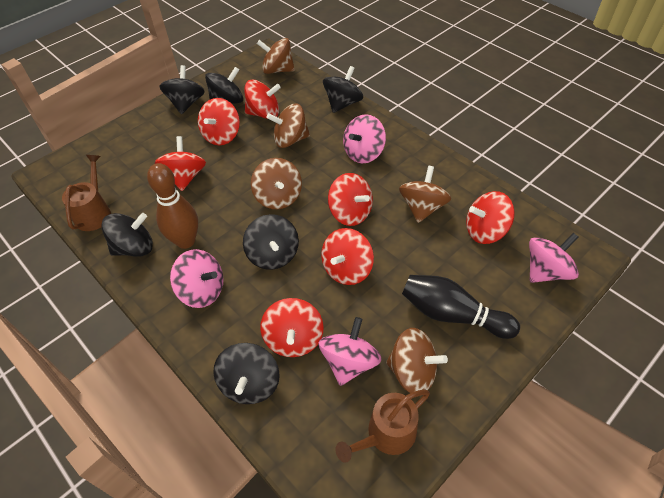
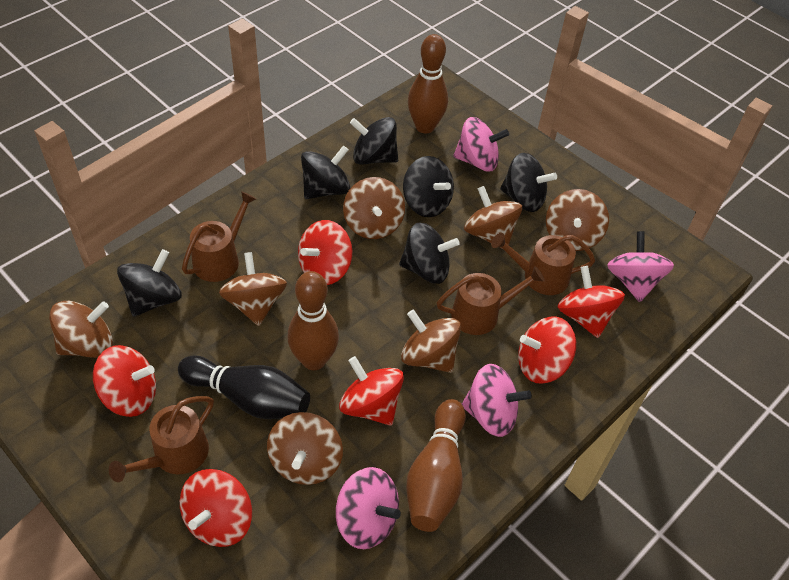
brown bowling pin: 1 -> 3
brown spinning top: 5 -> 7
brown watering can: 2 -> 4
red spinning top: 7 -> 6

